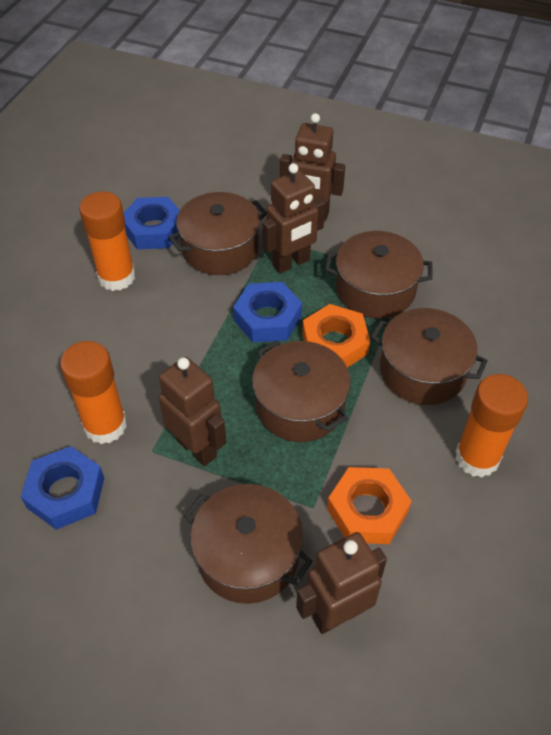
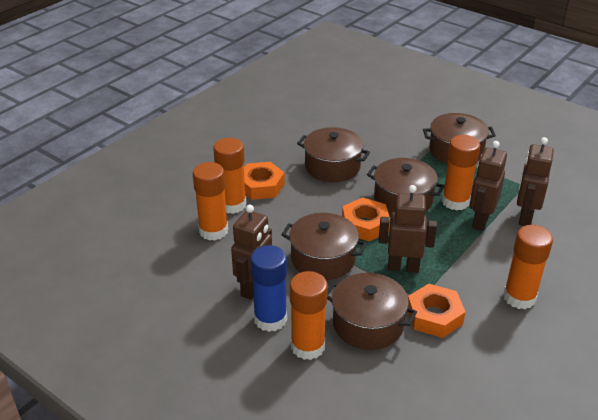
blue glue stick: 0 -> 1
blue nut: 3 -> 0
orange glue stick: 3 -> 5
orange nut: 2 -> 3

